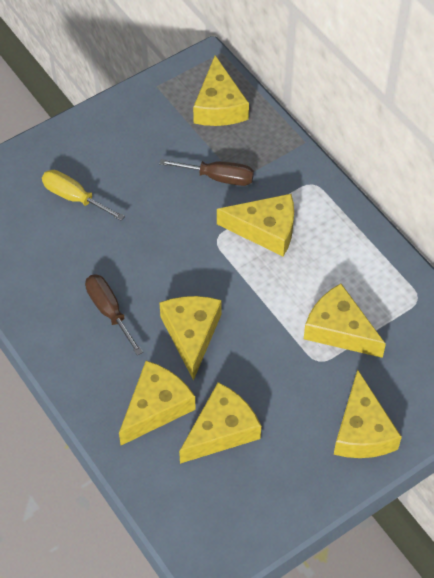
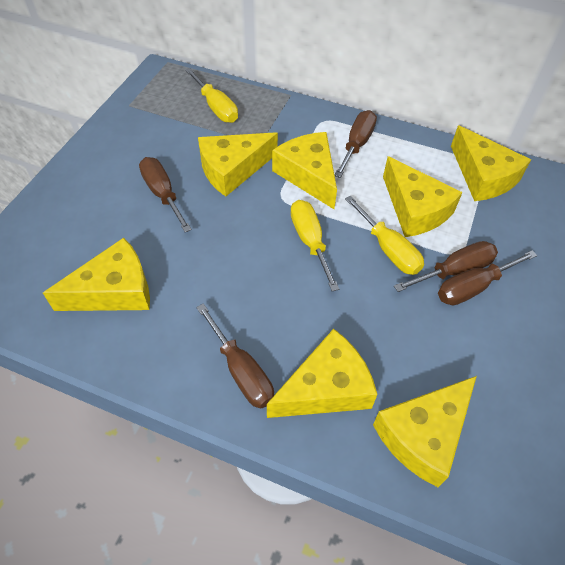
brown screwdriver: 2 -> 5
yellow screwdriver: 1 -> 3

